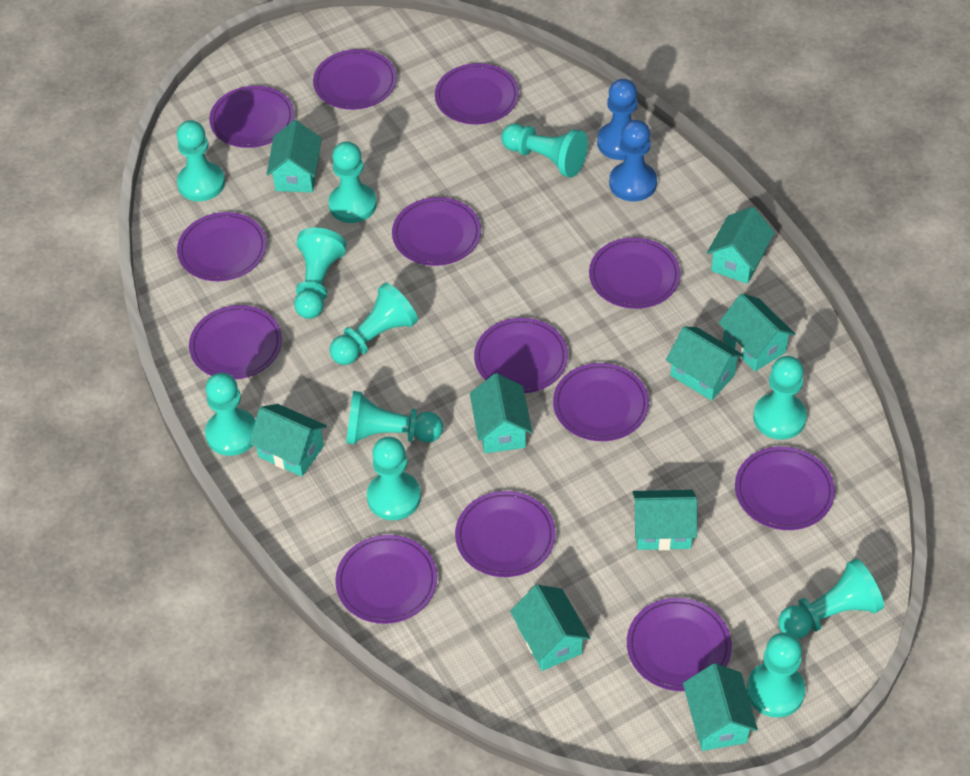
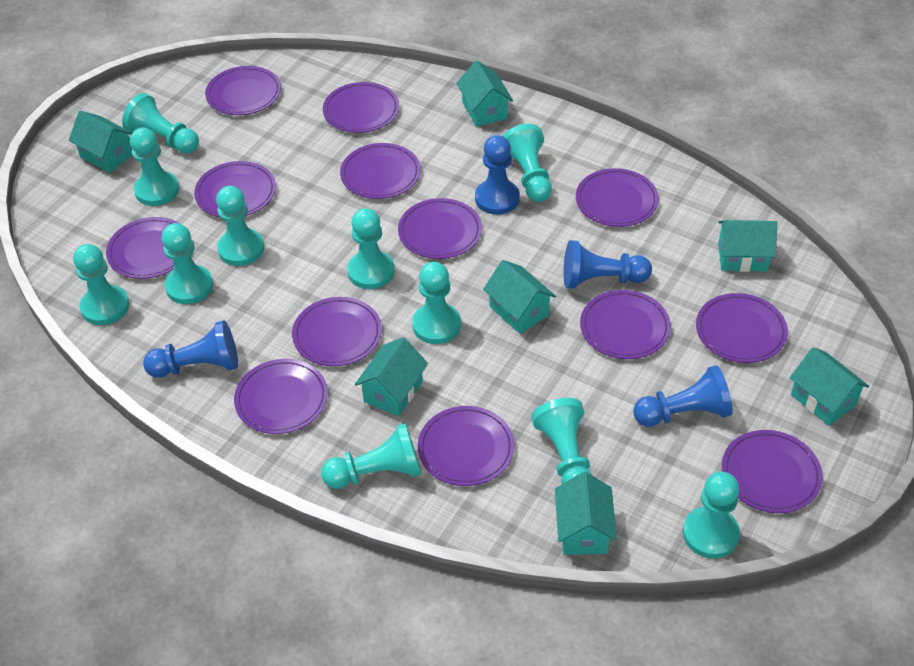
blue pawn: 2 -> 4
turquoise house: 9 -> 7

